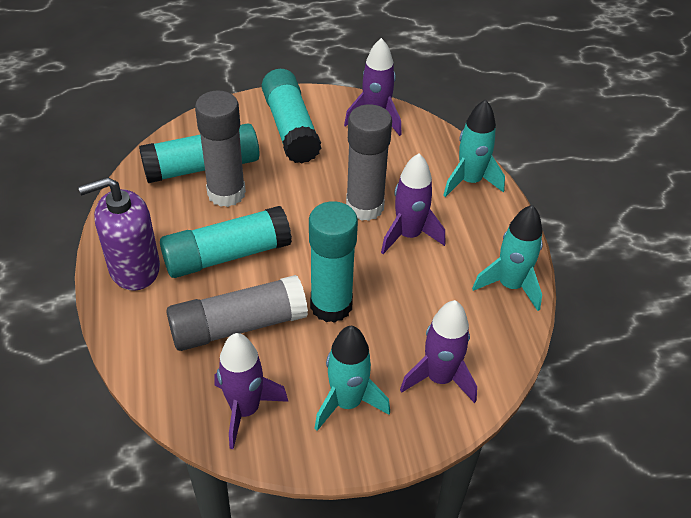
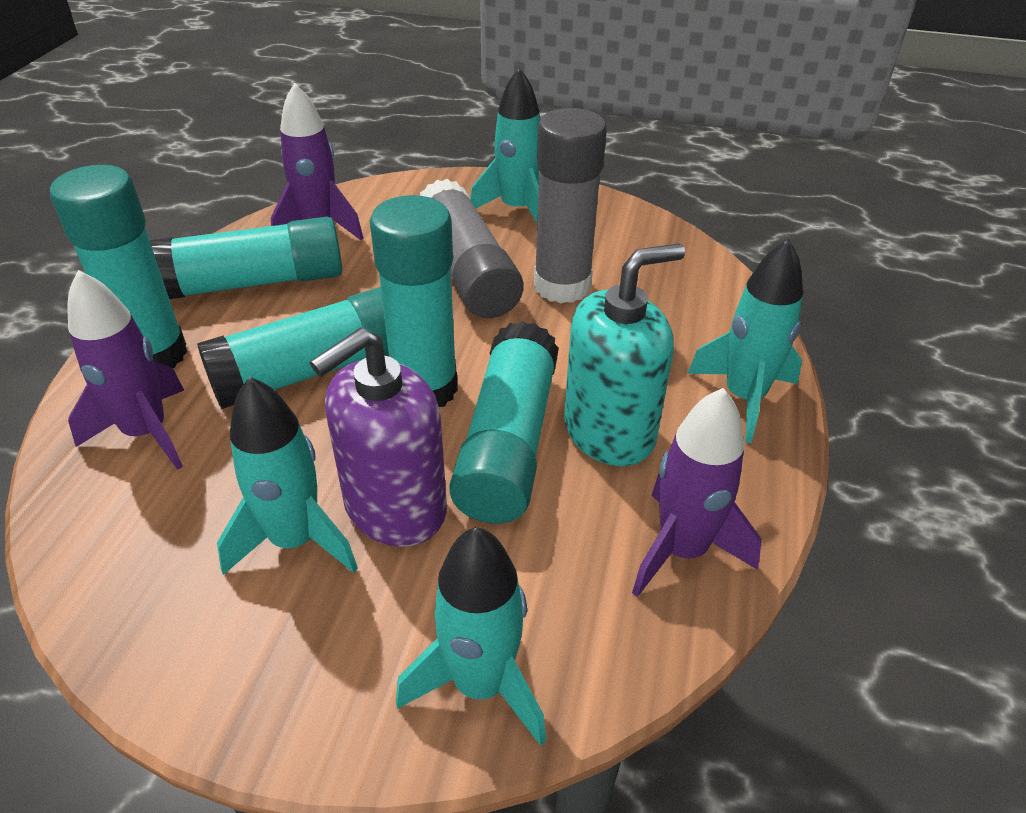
grey glue stick: 3 -> 2
purple rocket: 4 -> 3
turquoise glue stick: 4 -> 5
turquoise rocket: 3 -> 4
turquoise soap dispenser: 0 -> 1

